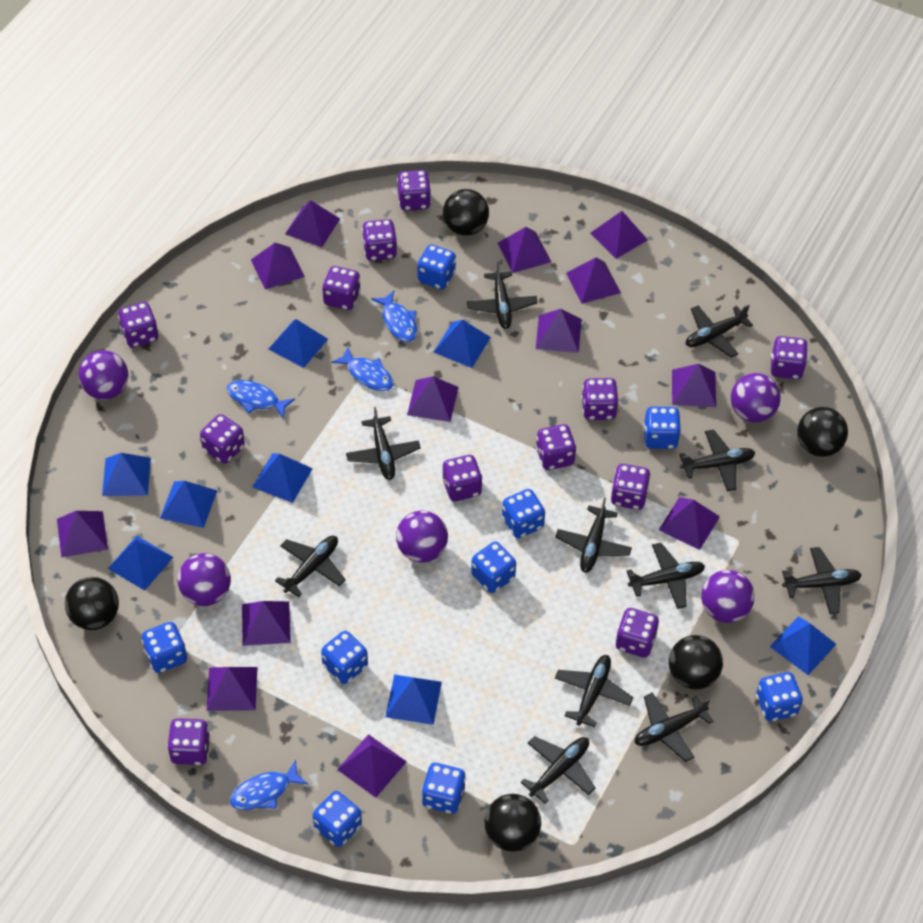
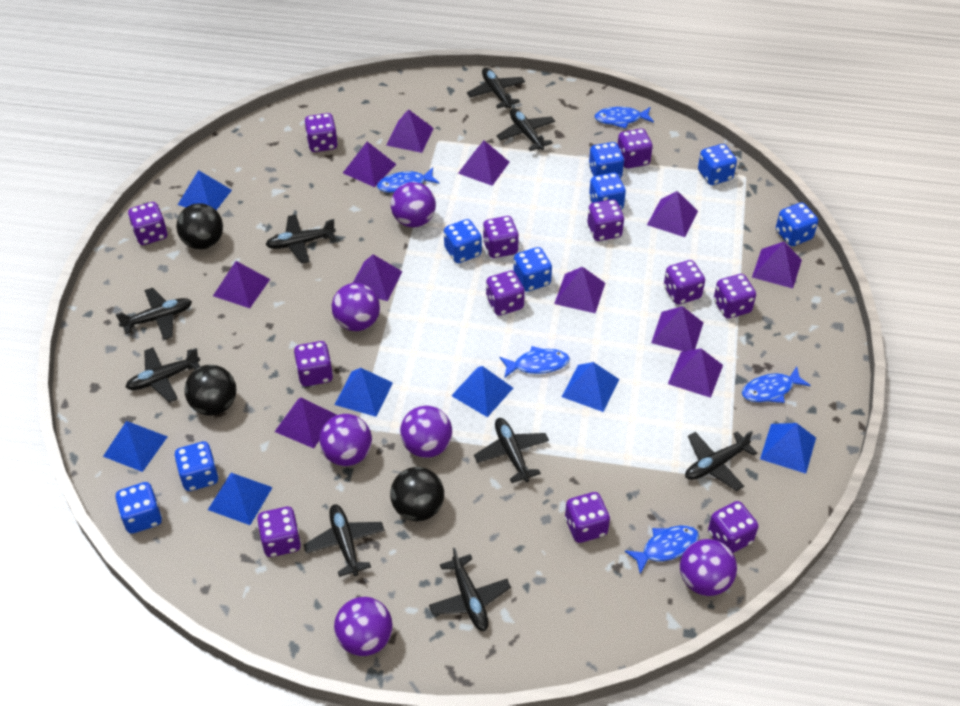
black ball: 5 -> 3
black plane: 11 -> 9
blue dice: 9 -> 8
blue fish: 4 -> 5
blue pyramid: 8 -> 7
purple ball: 5 -> 6
purple pyramid: 13 -> 11

